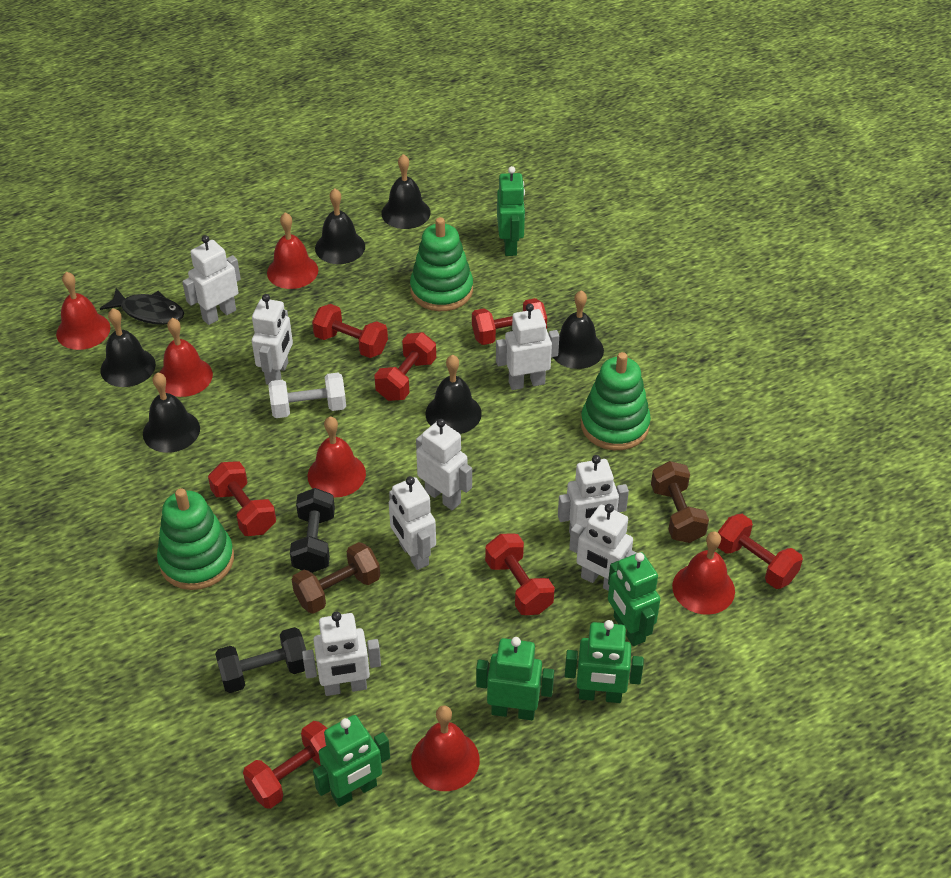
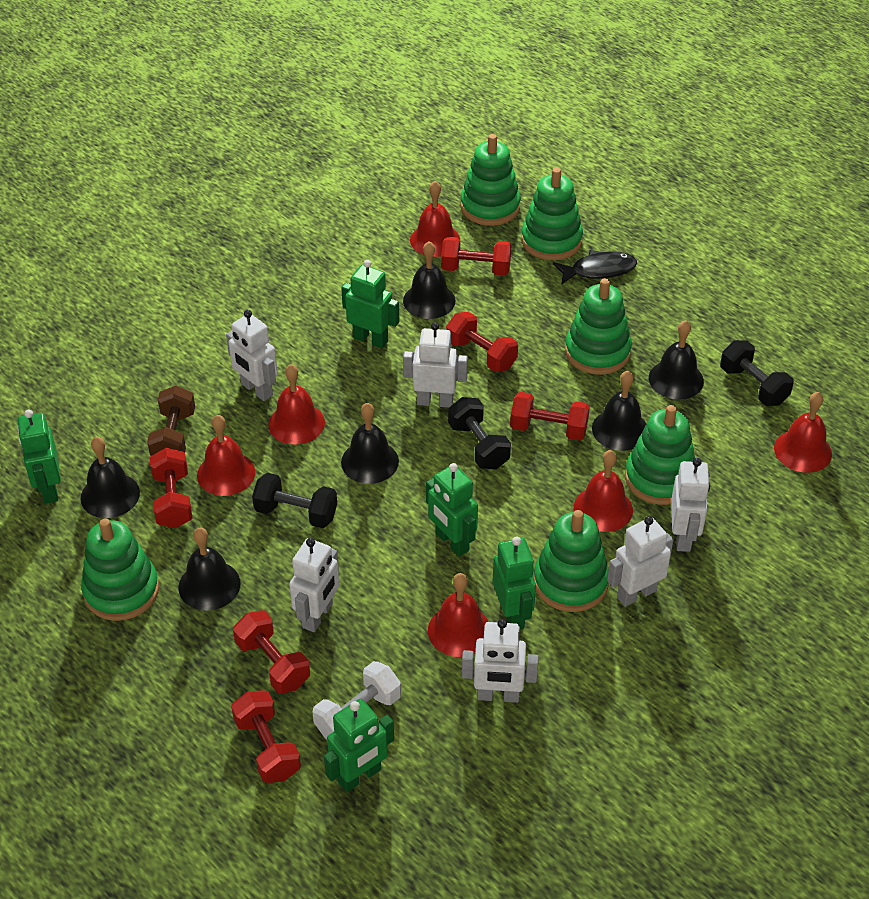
black dumbbell: 2 -> 3
brown dumbbell: 2 -> 1
green stacking toy: 3 -> 6
red dumbbell: 7 -> 6
white robot: 8 -> 6

